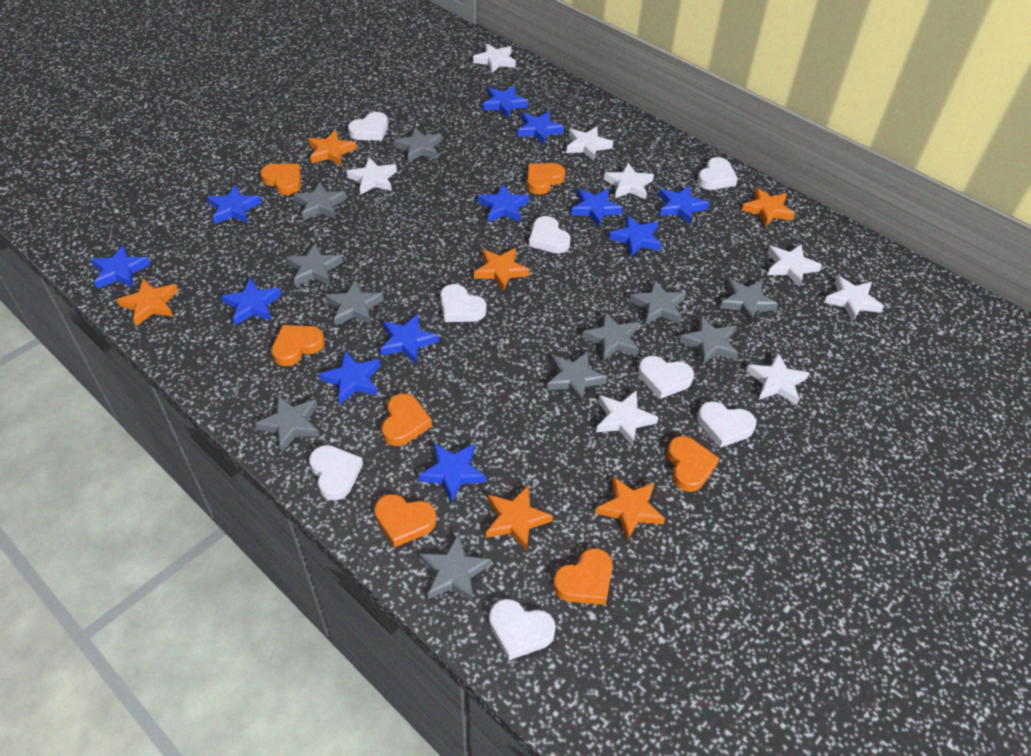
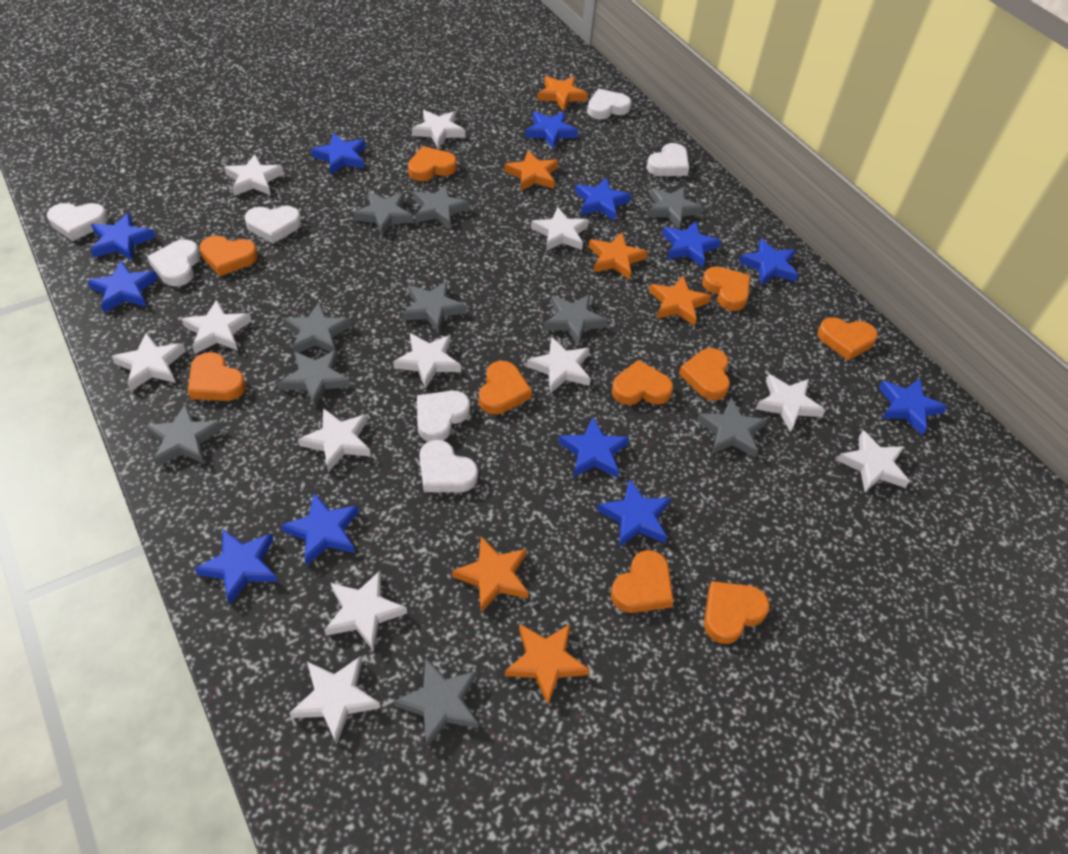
grey star: 11 -> 10
orange heart: 7 -> 10
white heart: 8 -> 7
white star: 8 -> 12

